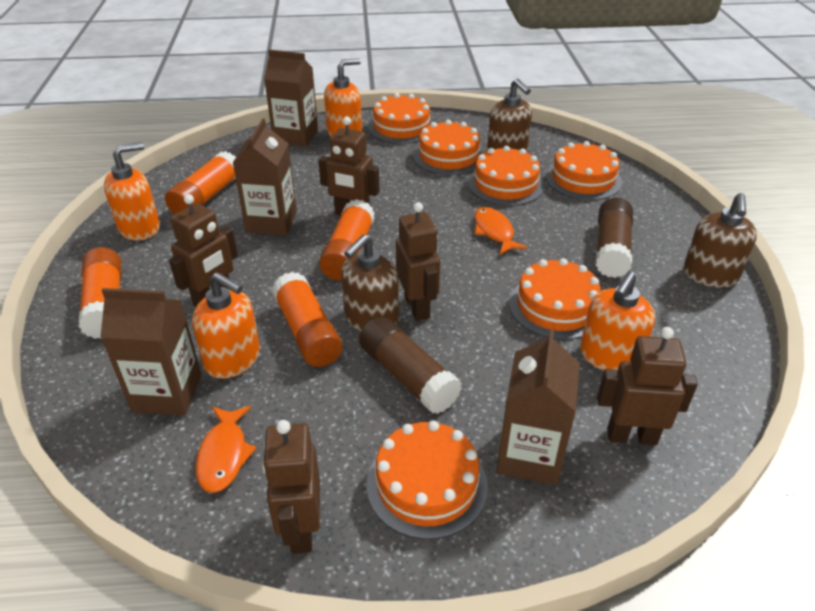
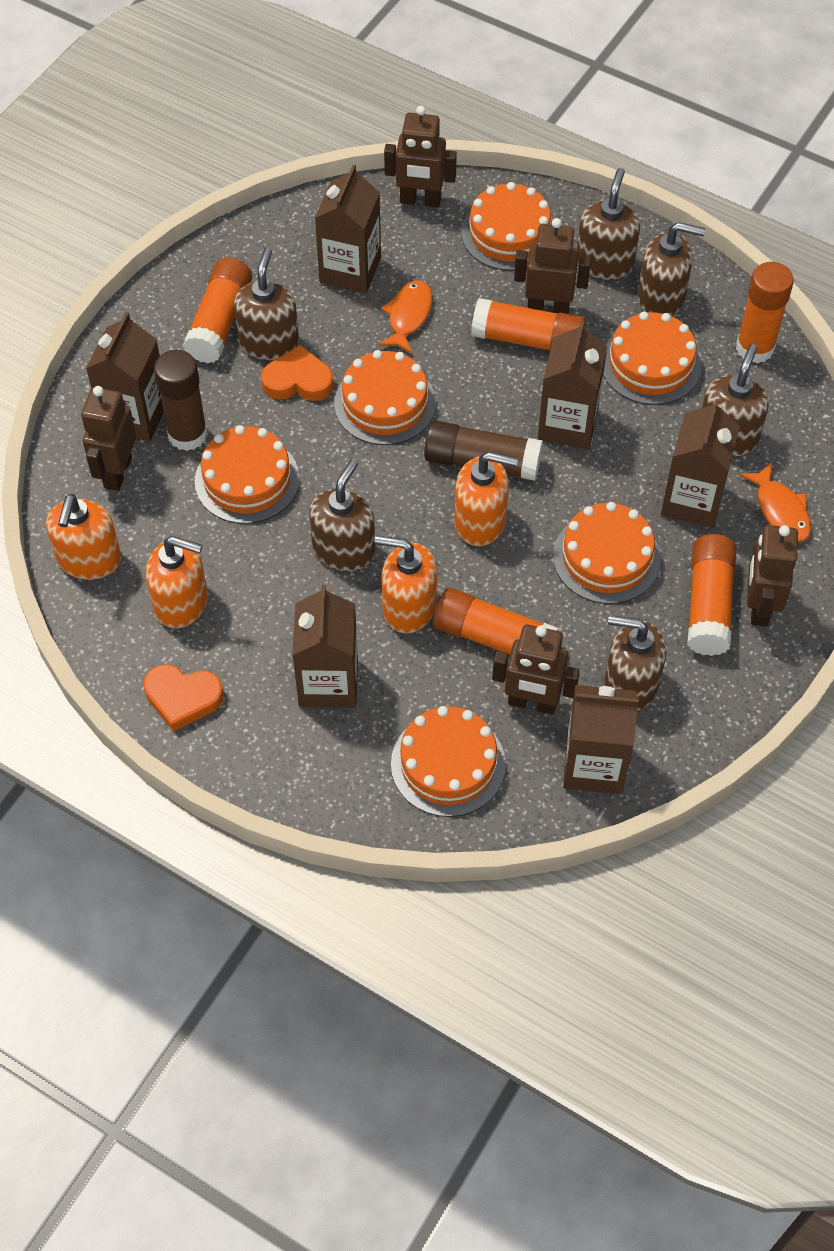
brown carton: 4 -> 6
brown soap dispenser: 3 -> 6
orange glue stick: 4 -> 5
orange heart: 0 -> 2

